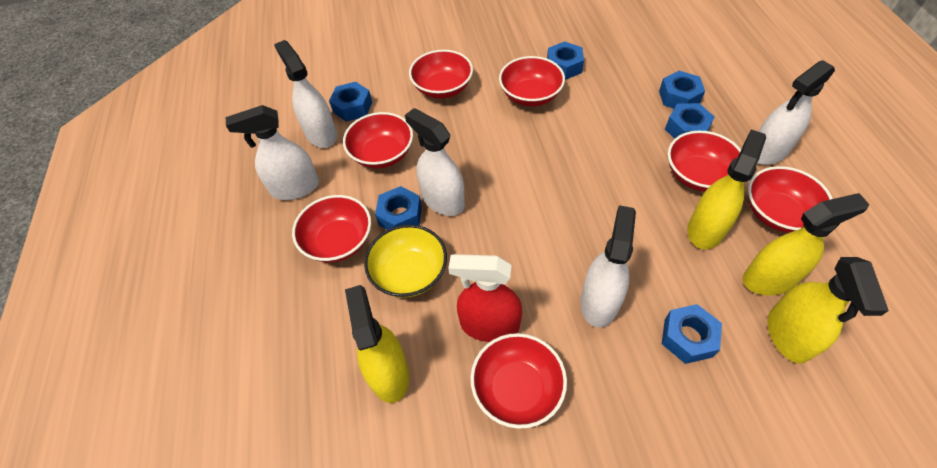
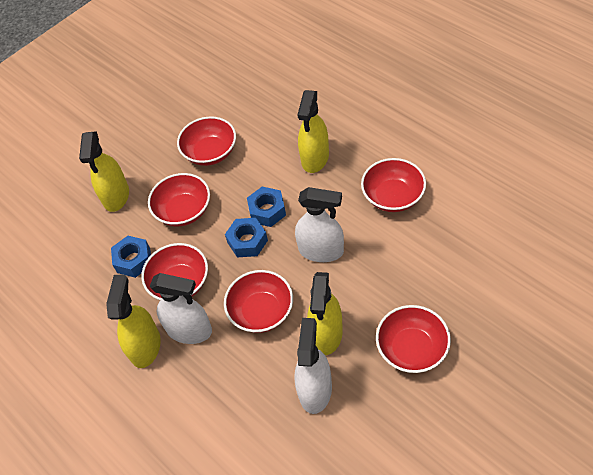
blue nut: 6 -> 3
red bowl: 7 -> 6
red spray bottle: 1 -> 0
white spray bottle: 5 -> 3
yellow bowl: 1 -> 0

